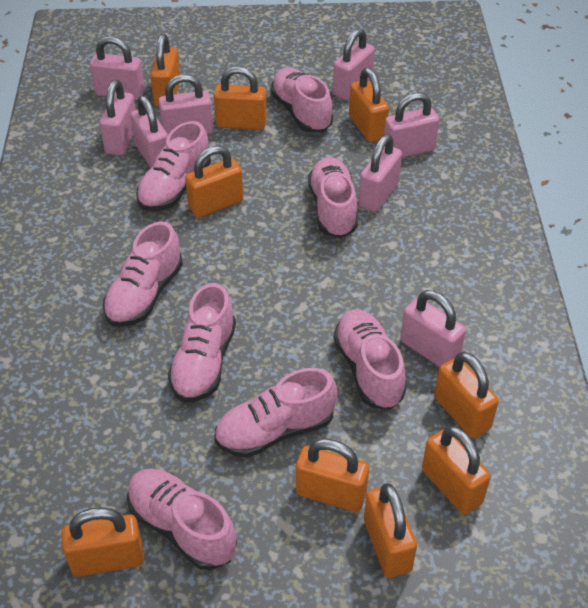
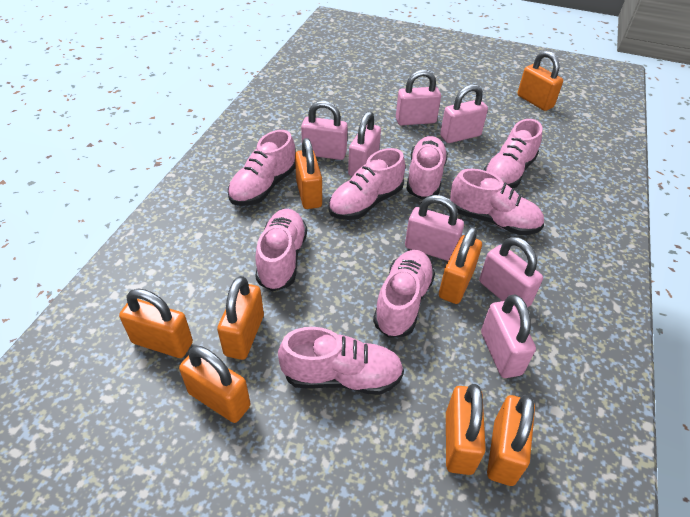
orange padlock: 9 -> 8
pink padlock: 8 -> 7

